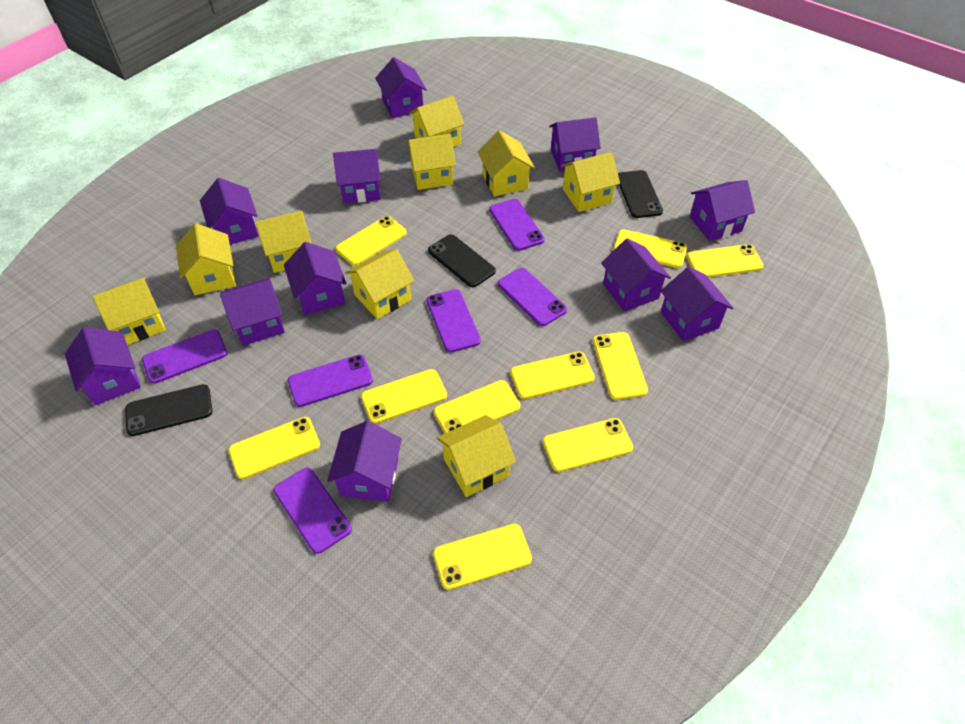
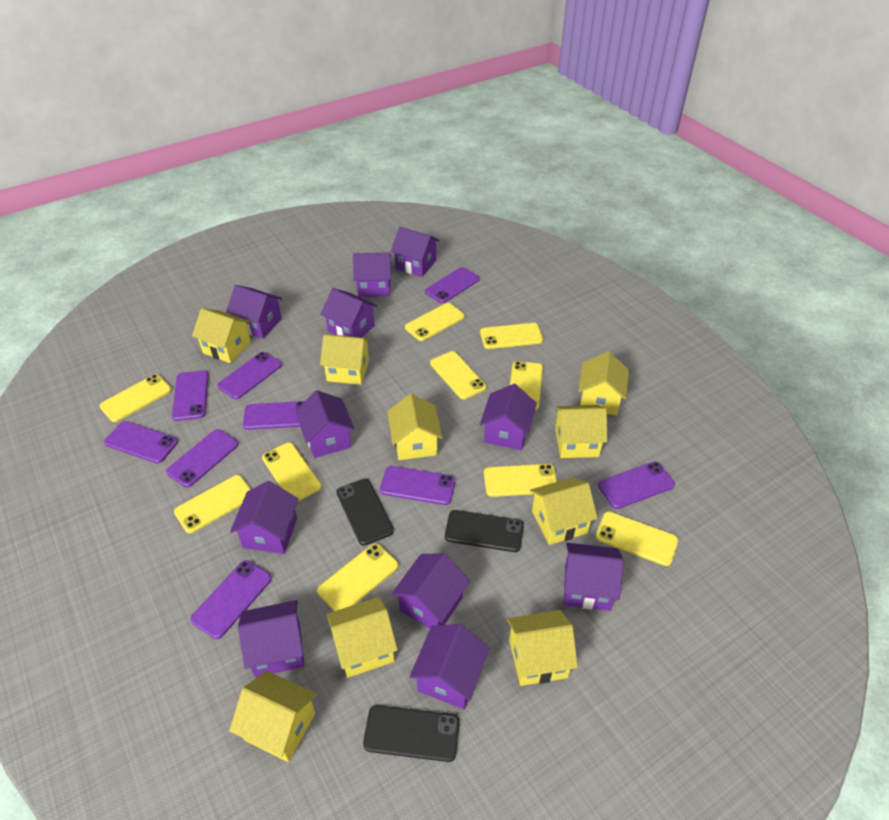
purple phone: 6 -> 9

